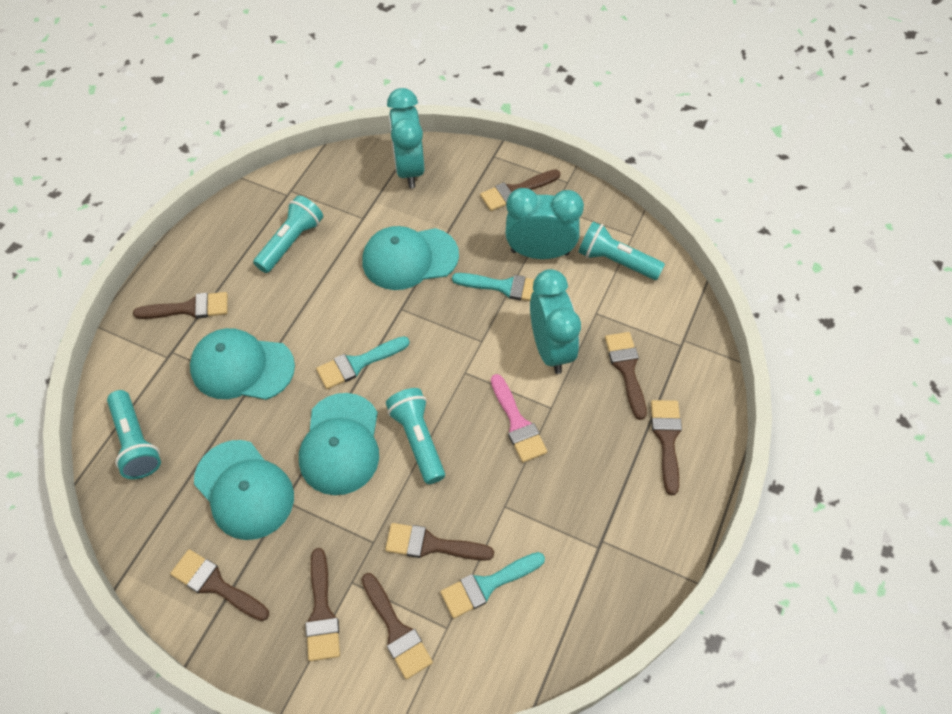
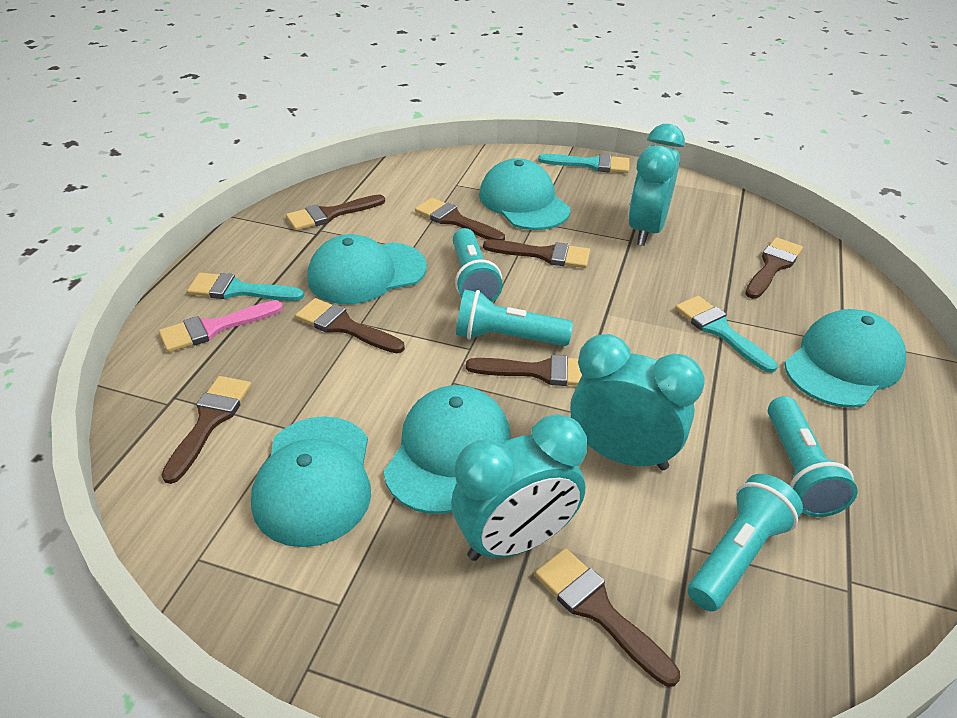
turquoise cap: 4 -> 5

